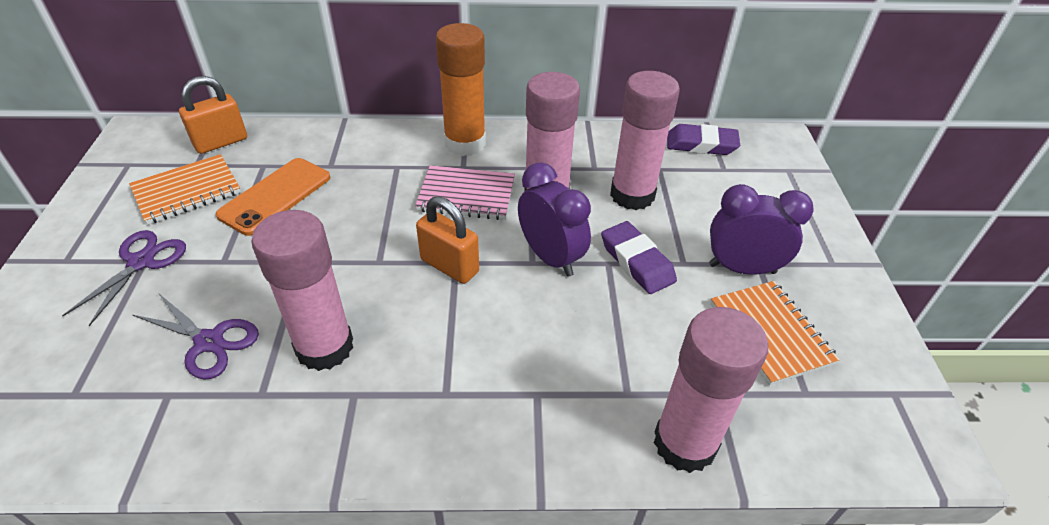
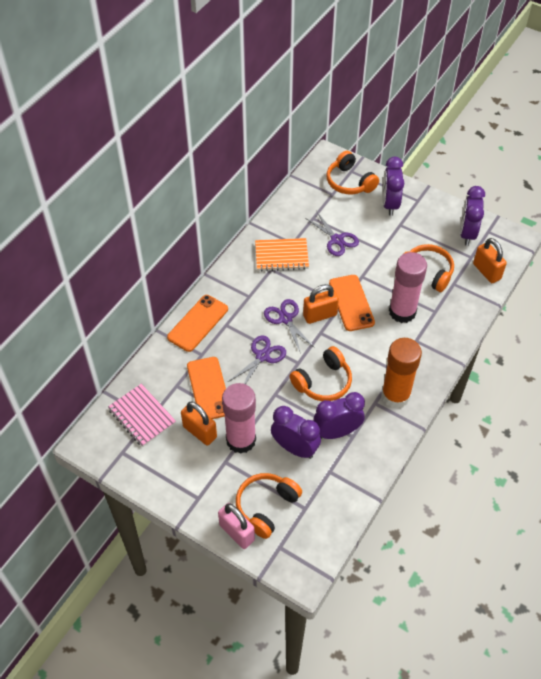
orange headphones: 0 -> 4
orange notebook: 2 -> 1
orange padlock: 2 -> 3
orange phone: 1 -> 3
pink glue stick: 4 -> 2
pink padlock: 0 -> 1
purple clock: 2 -> 4
purple eraser: 2 -> 0
purple scissors: 2 -> 3

